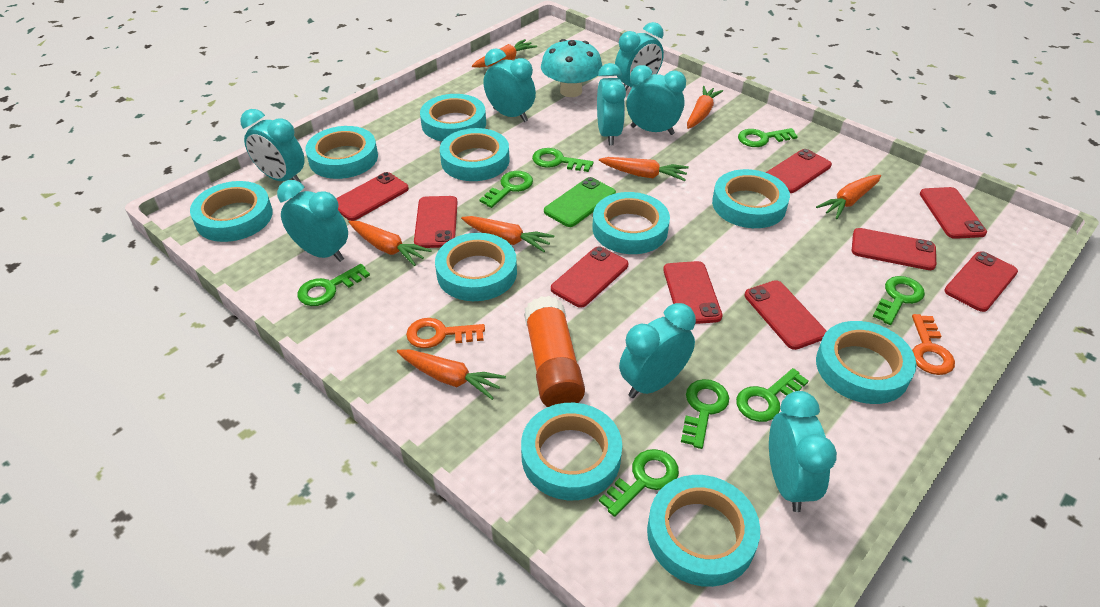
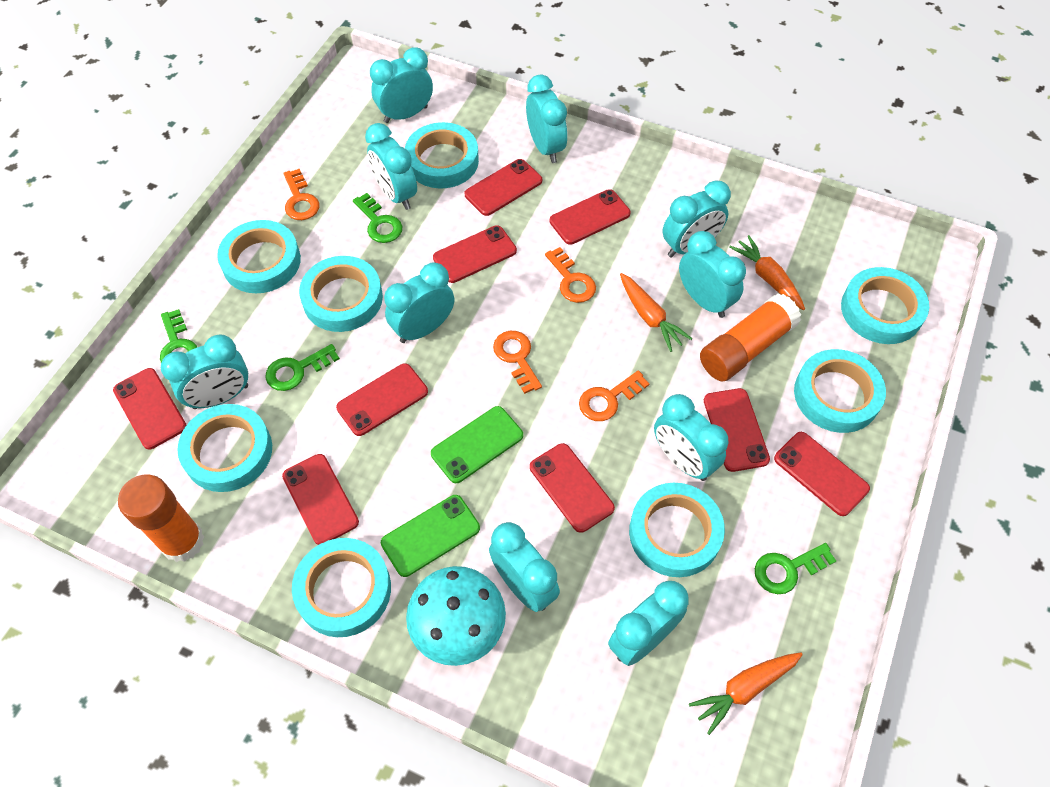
green key: 8 -> 4
green phone: 1 -> 2
orange carrot: 7 -> 3
orange glue stick: 1 -> 2
orange key: 2 -> 4
turquoise clock: 8 -> 10
turquoise tape: 10 -> 8

